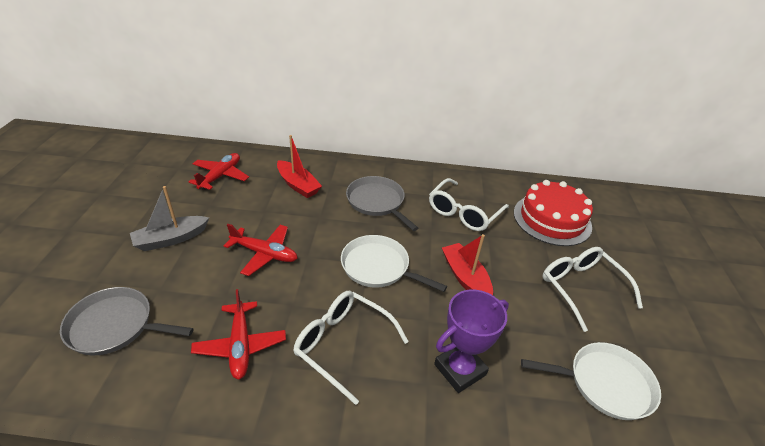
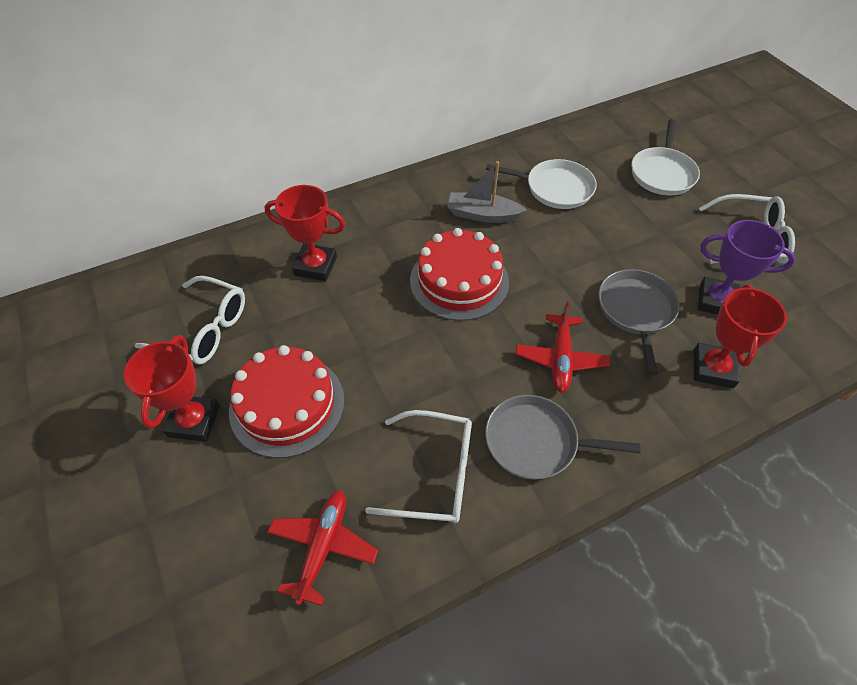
red boat: 2 -> 0
red cake: 1 -> 2
red plane: 3 -> 2
red trophy: 0 -> 3

